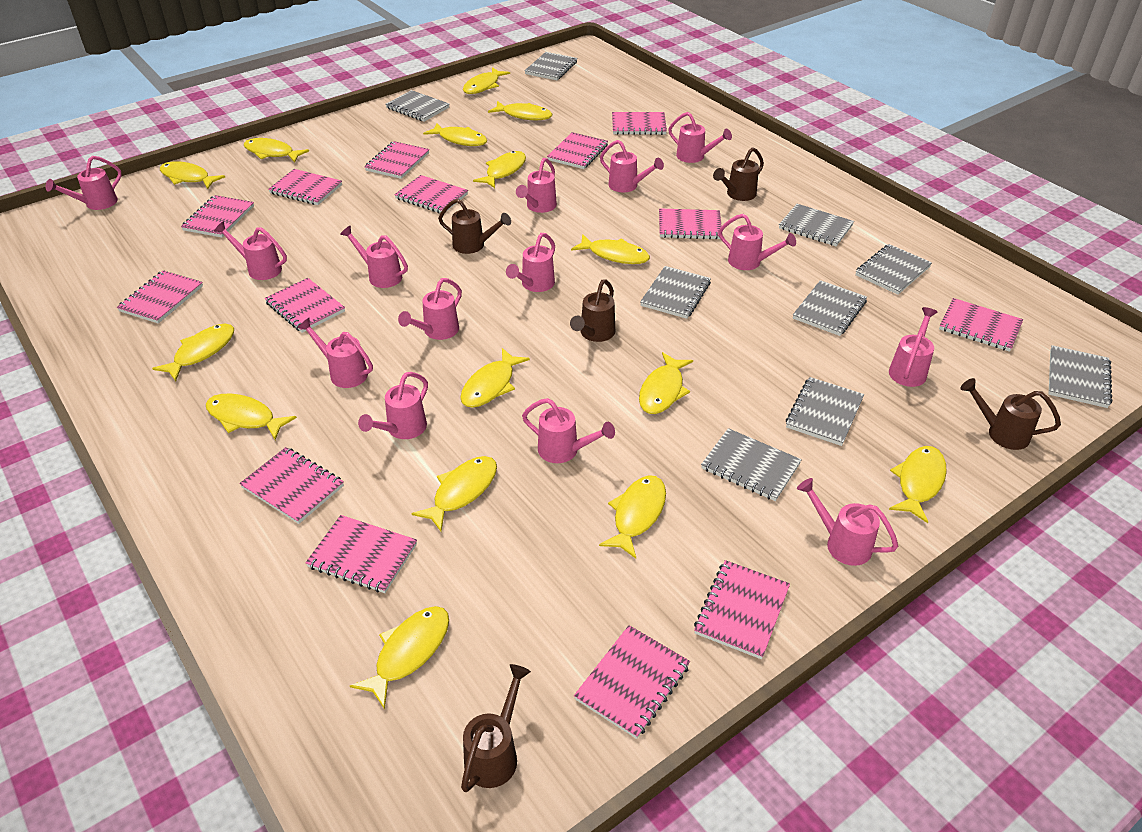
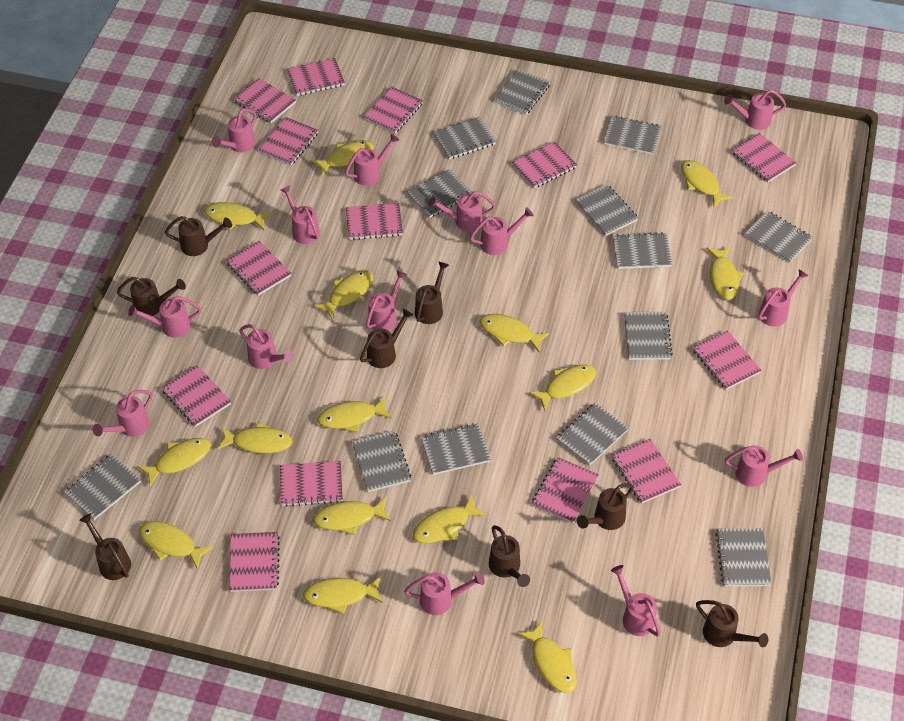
brown watering can: 5 -> 8
grey notebook: 9 -> 13

